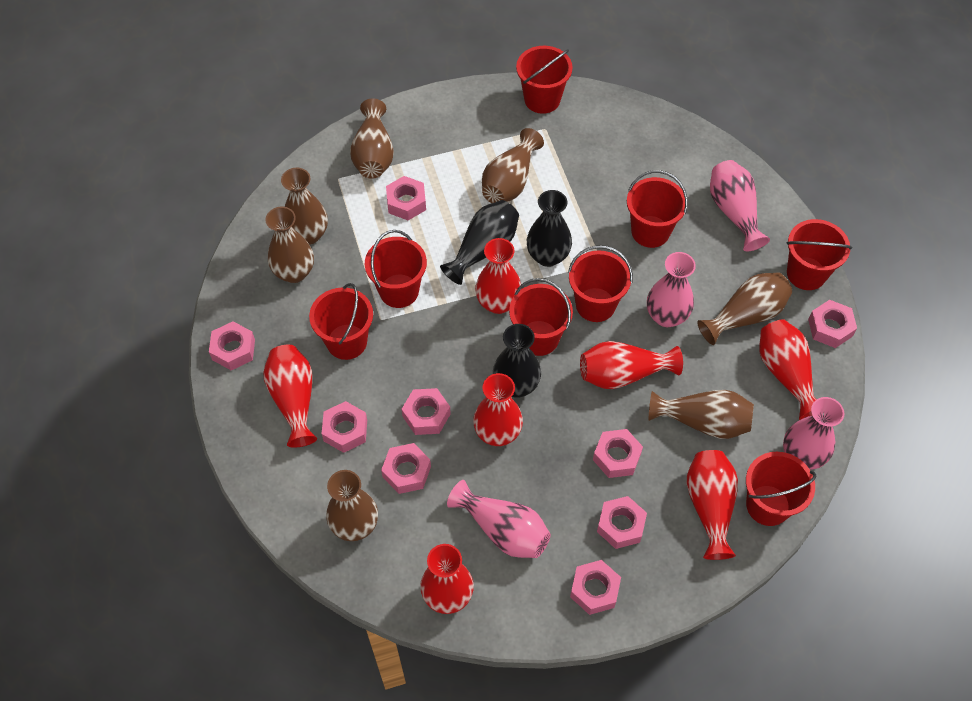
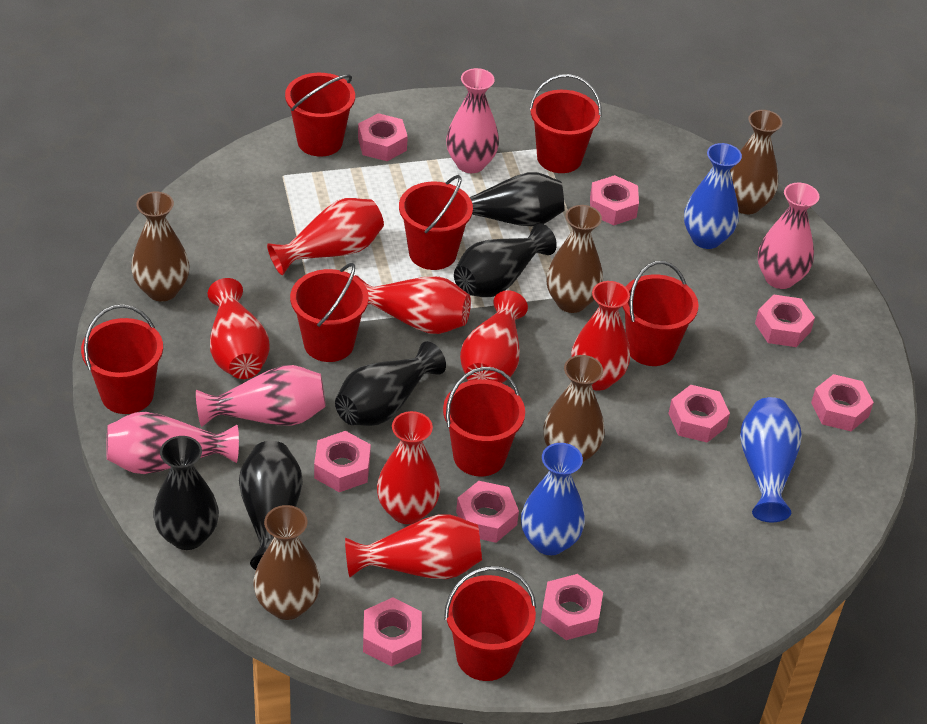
black vase: 3 -> 5
blue vase: 0 -> 3
brown vase: 7 -> 5

